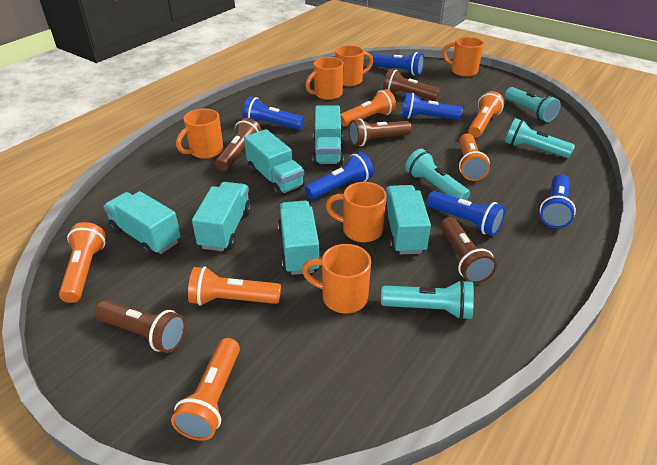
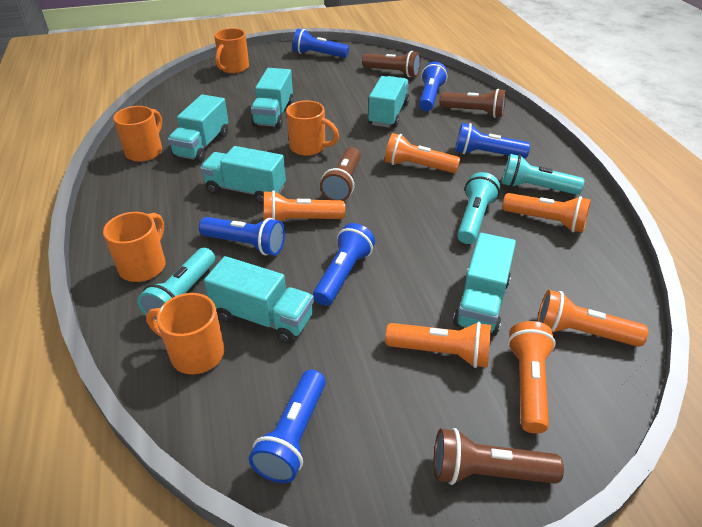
brown flashlight: 5 -> 4
orange mug: 6 -> 5
turquoise flashlight: 4 -> 3

